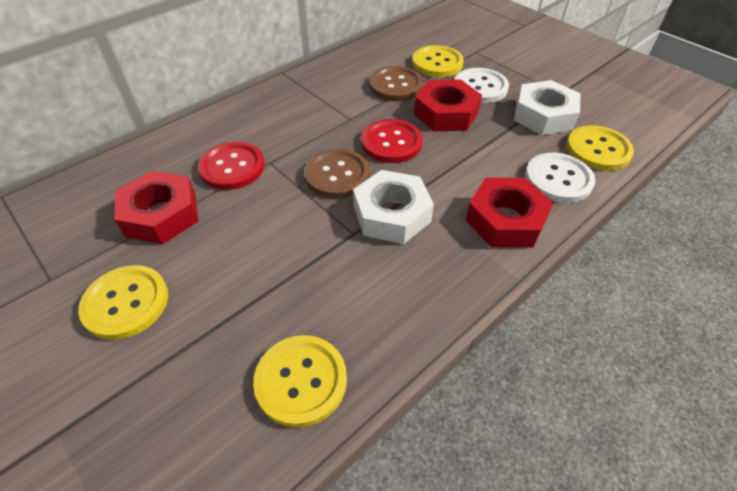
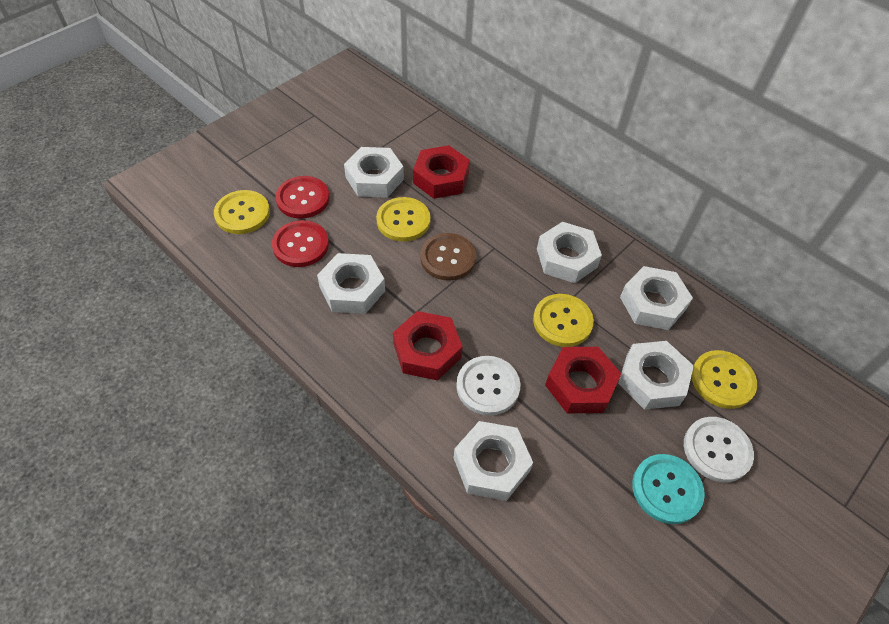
brown button: 2 -> 1
turquoise button: 0 -> 1
white nut: 2 -> 6

